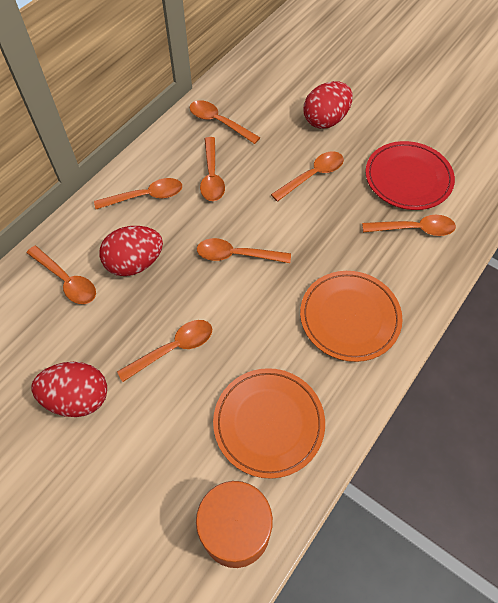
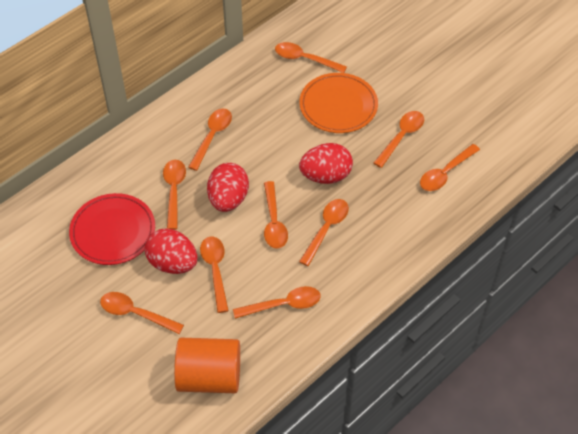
orange plate: 2 -> 1
orange spoon: 8 -> 10

